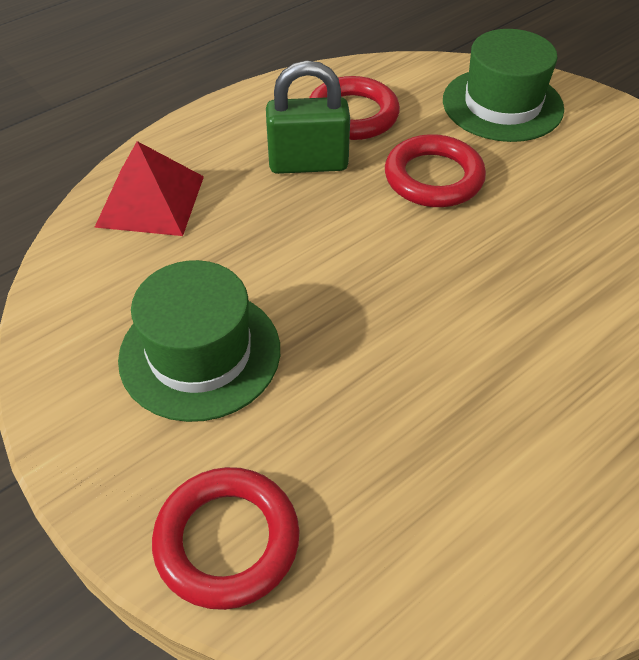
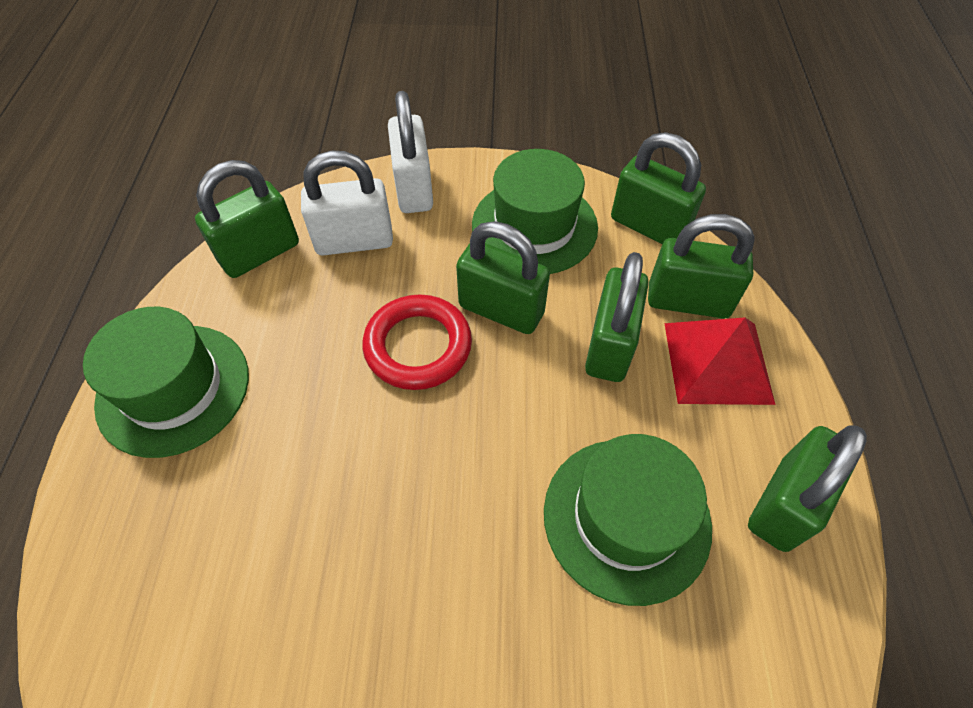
green hat: 2 -> 3
green padlock: 1 -> 6
red ring: 3 -> 1
white padlock: 0 -> 2

